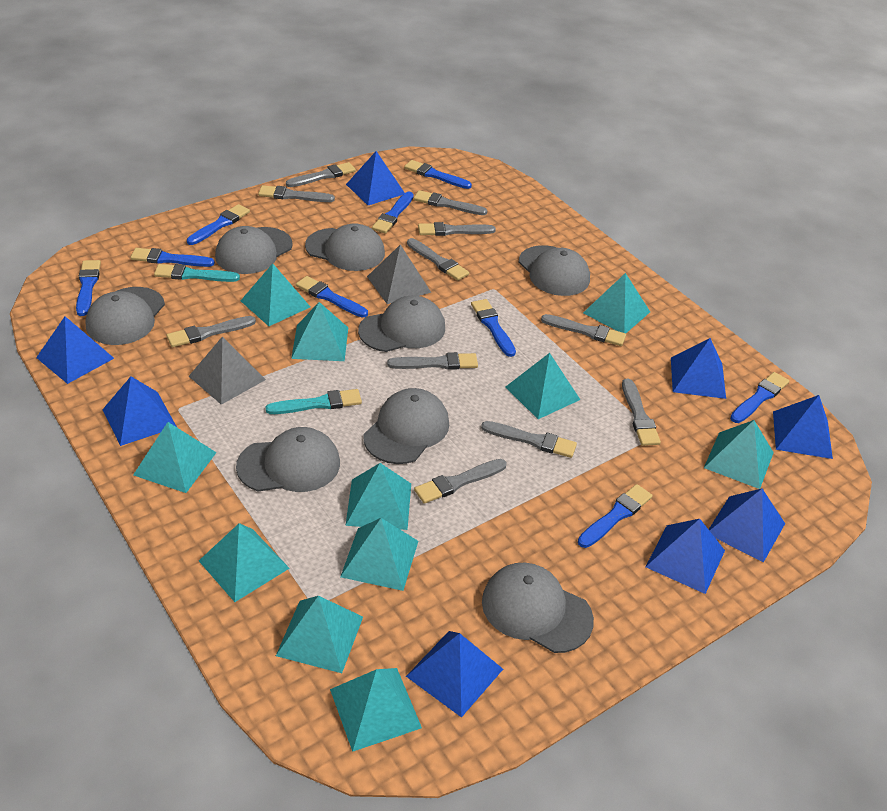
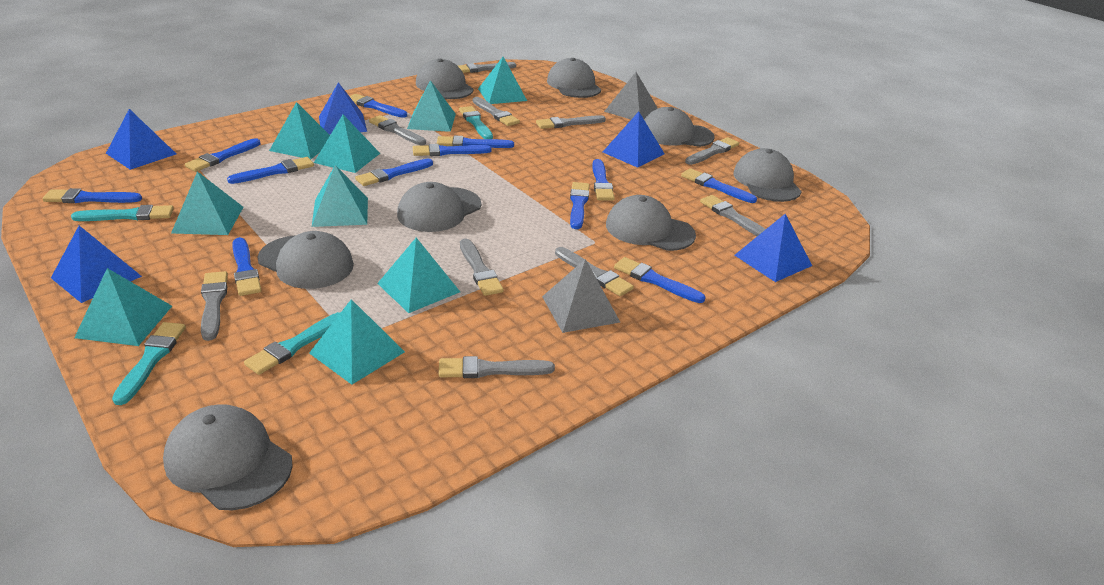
blue brush: 9 -> 12
blue pyramid: 8 -> 5
grey brush: 11 -> 10
turquoise brush: 2 -> 4
turquoise pyramid: 11 -> 9

